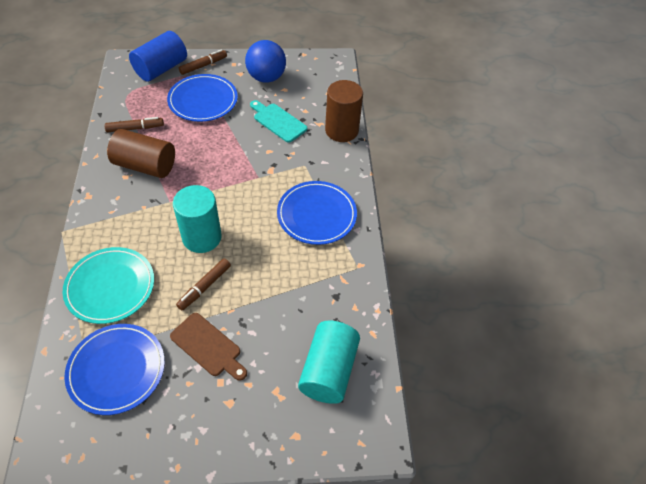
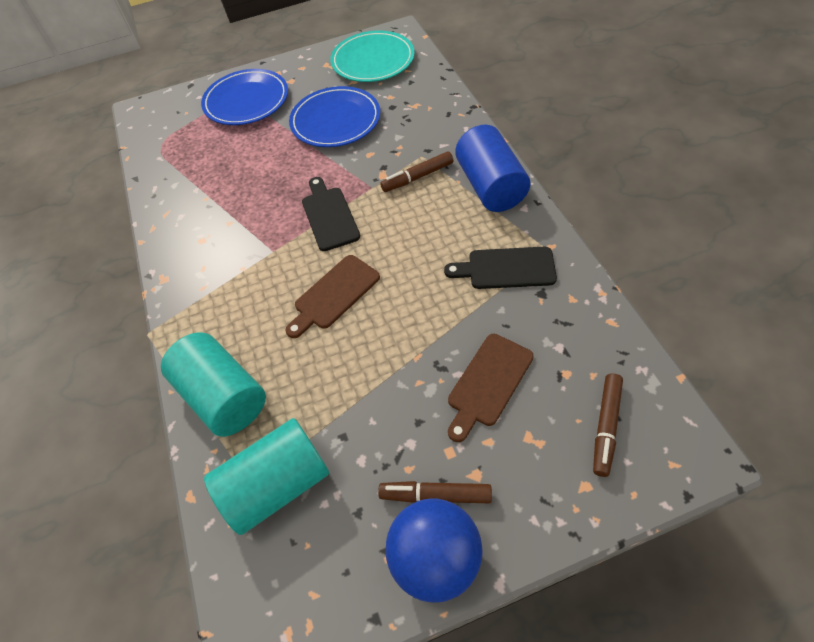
black cutting board: 0 -> 2
blue plate: 3 -> 2
brown cutting board: 1 -> 2
brown cylinder: 2 -> 0
turquoise cutting board: 1 -> 0

